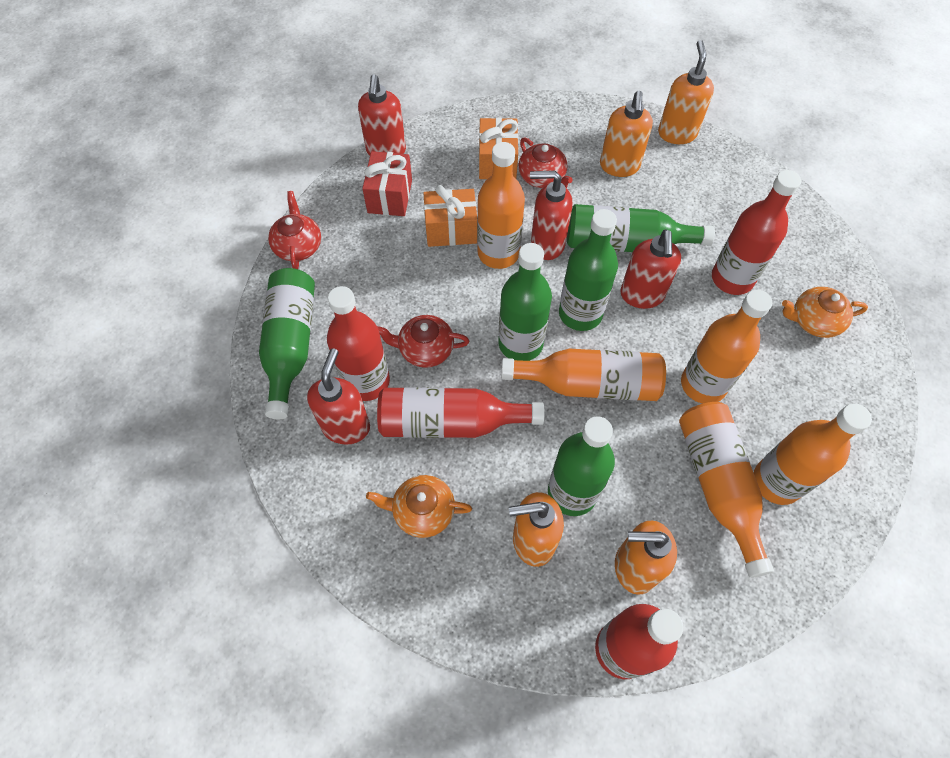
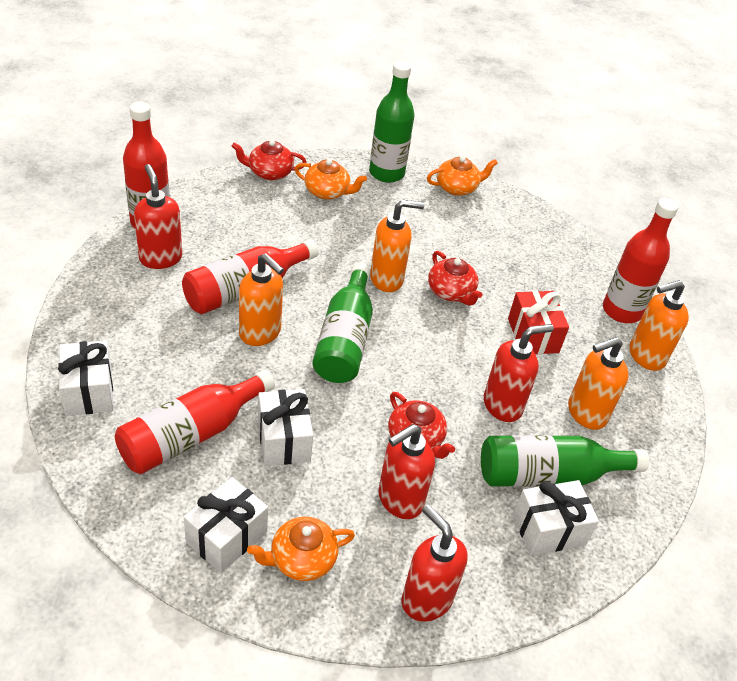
green bottle: 5 -> 3
orange bottle: 5 -> 0
orange gift: 2 -> 0
orange teapot: 2 -> 3
white gift: 0 -> 4

